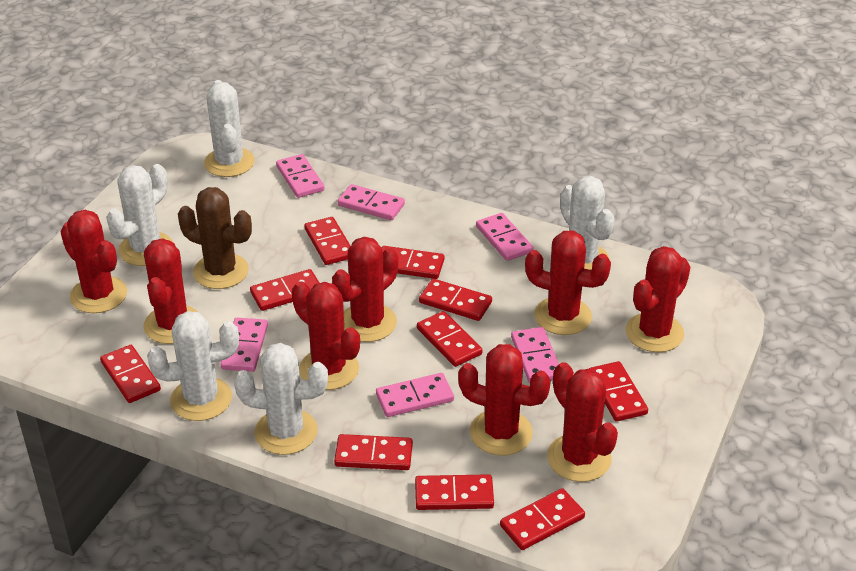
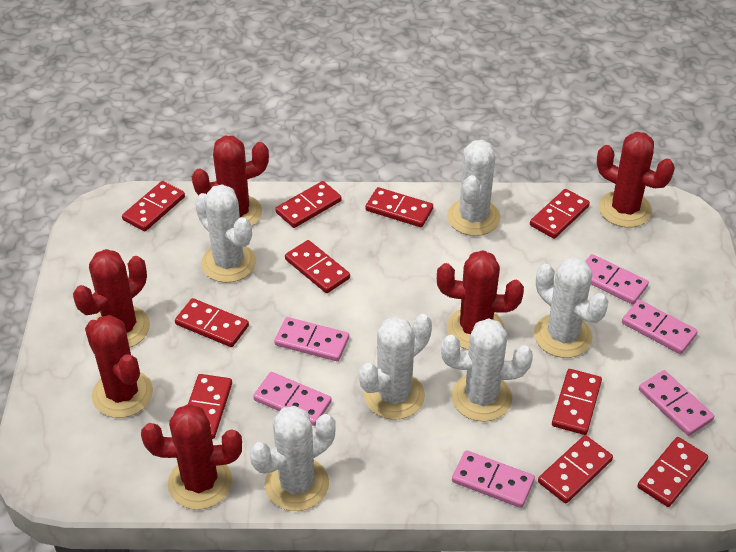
brown cactus: 1 -> 0
red cactus: 8 -> 6
white cactus: 5 -> 6

